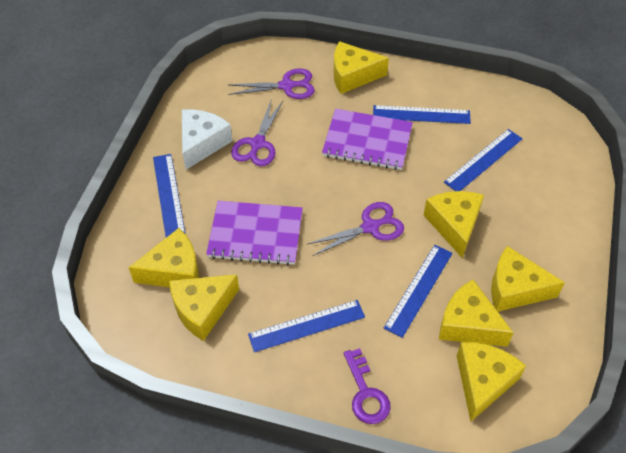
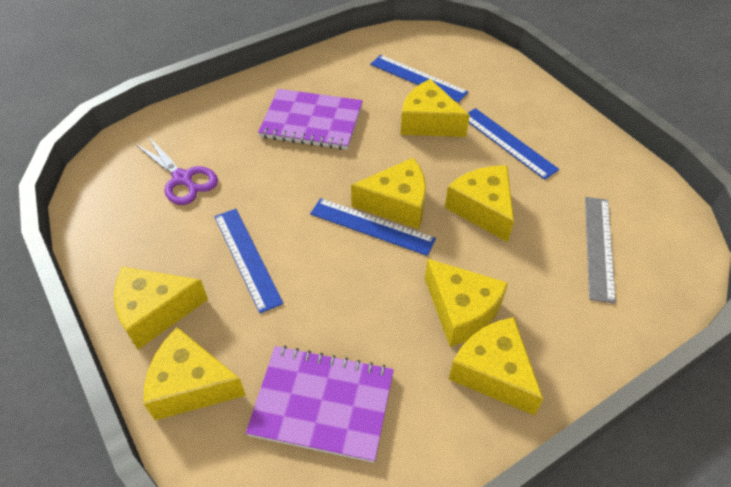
blue ruler: 5 -> 4
grey ruler: 0 -> 1
purple key: 1 -> 0
purple scissors: 3 -> 1
white cheese: 1 -> 0

